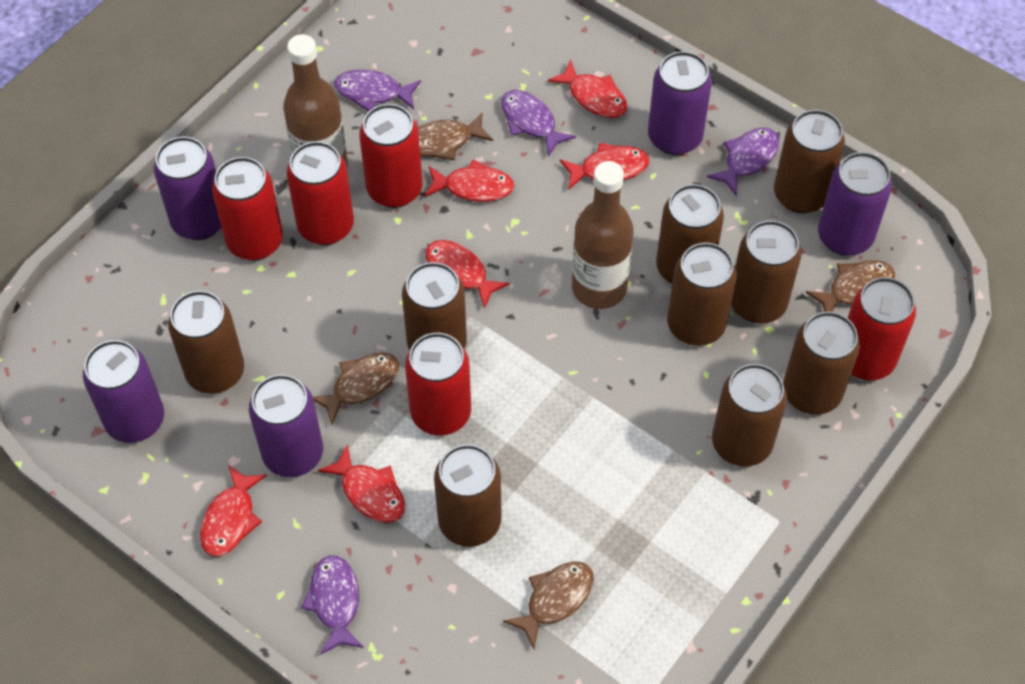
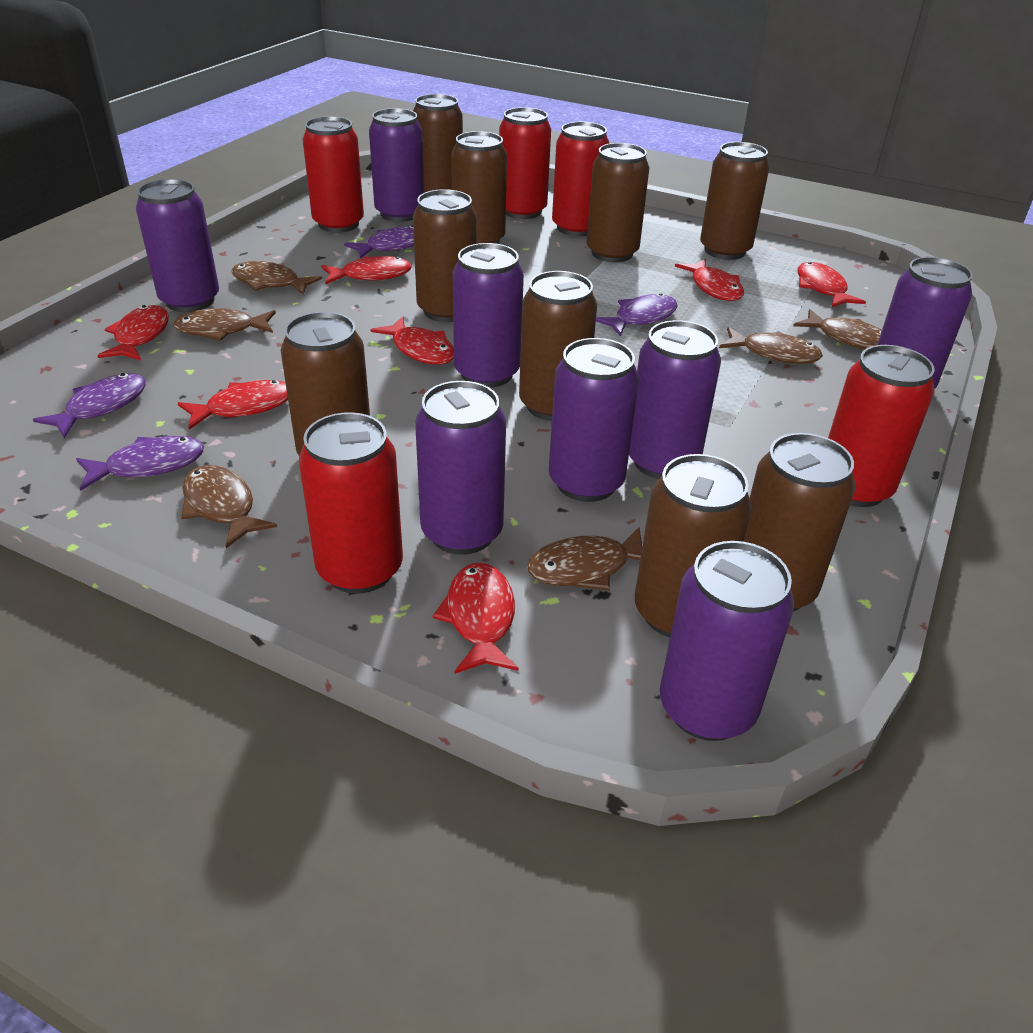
brown bottle: 2 -> 0
brown fish: 4 -> 6
purple can: 5 -> 8
red fish: 6 -> 7

